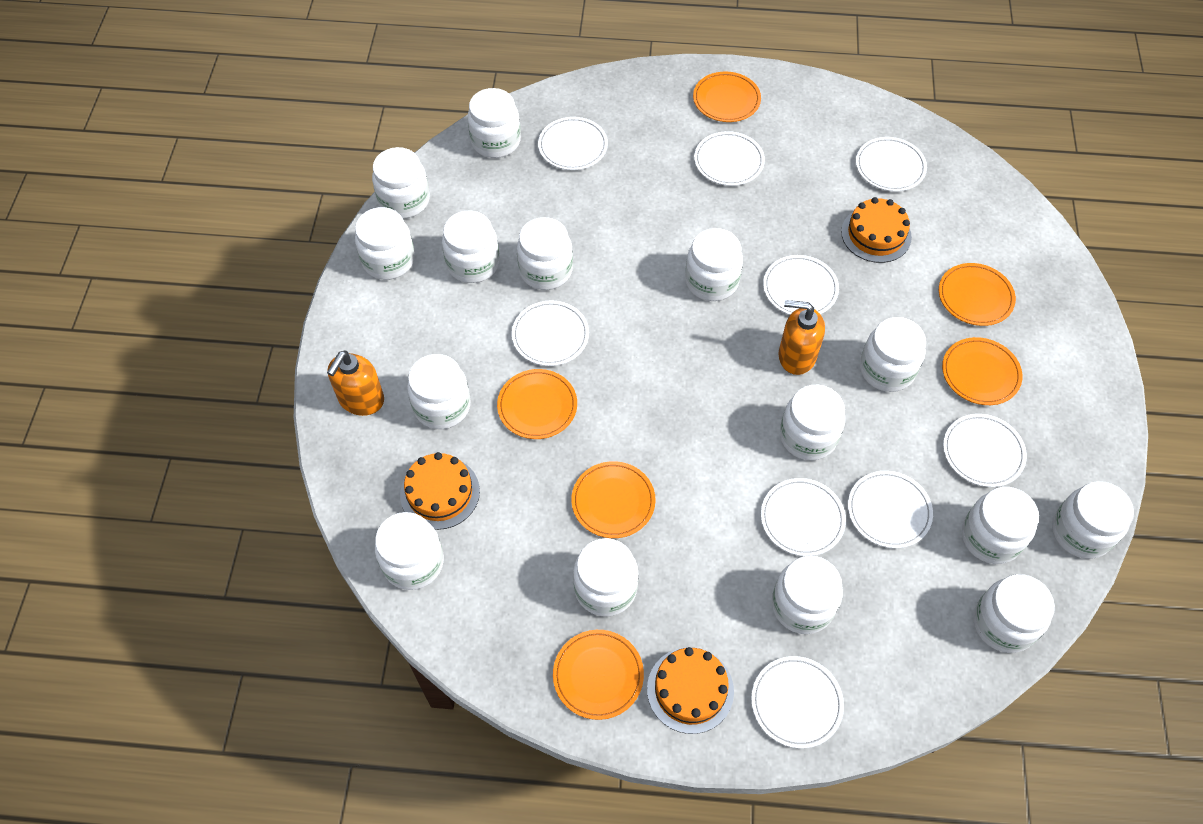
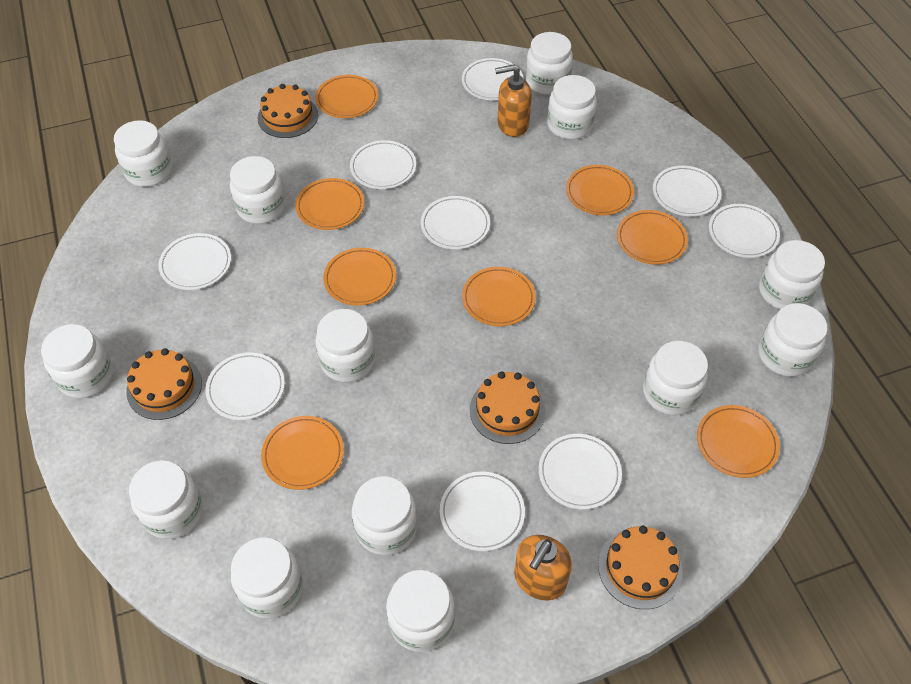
orange cake: 3 -> 4
orange plate: 6 -> 8
white jar: 15 -> 13

